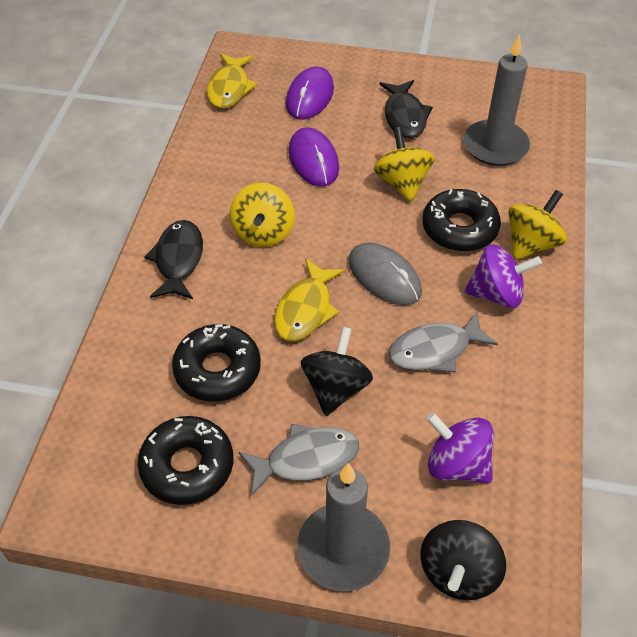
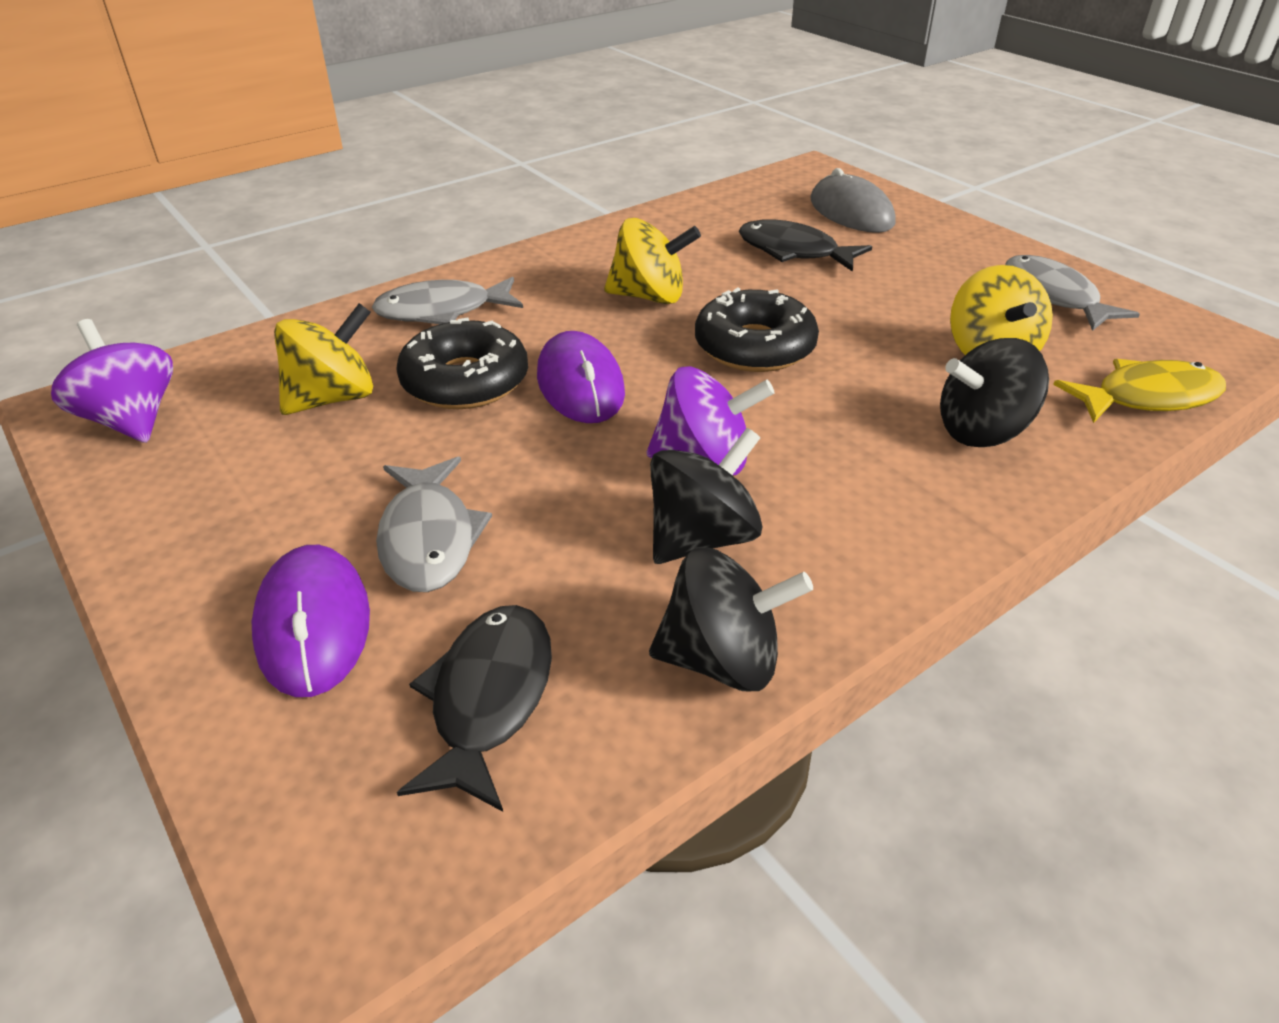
black donut: 3 -> 2
black spinning top: 2 -> 3
grey candle: 2 -> 0
grey fish: 2 -> 3
yellow fish: 2 -> 1

